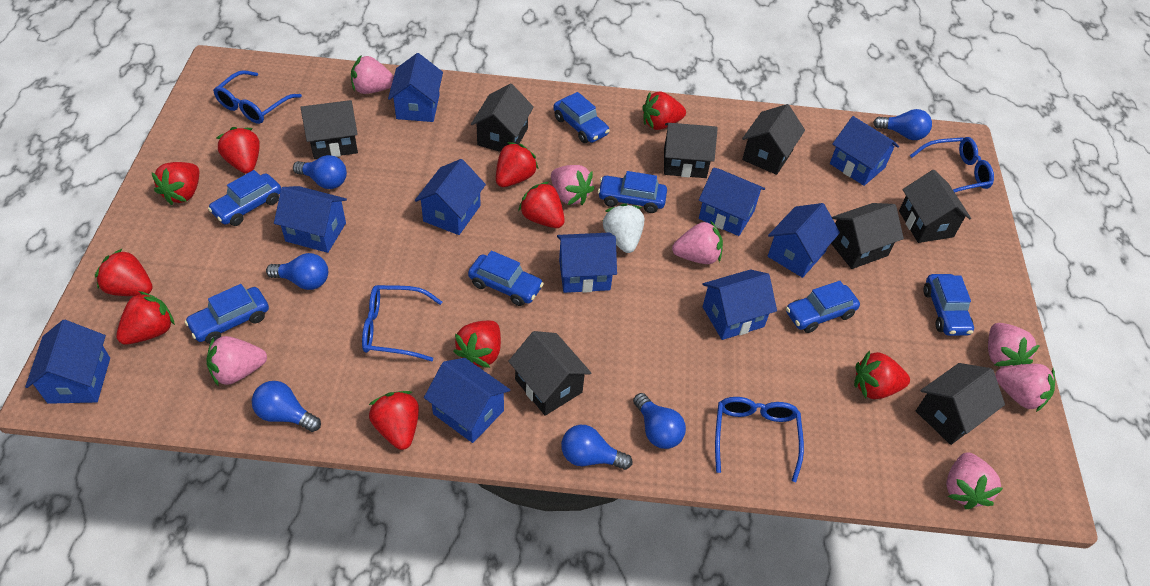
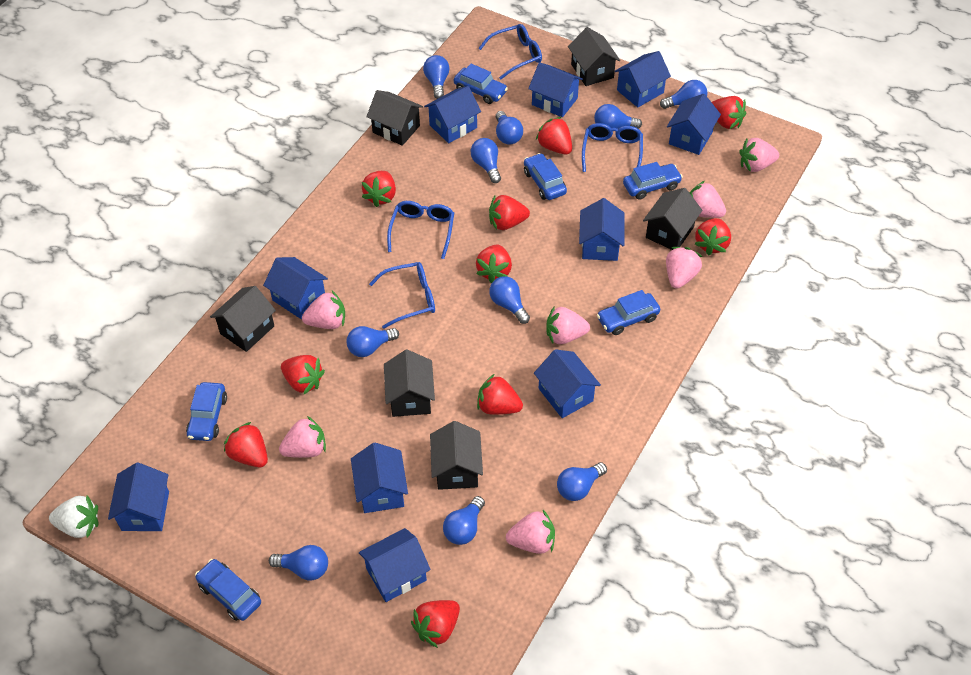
black house: 8 -> 6
blue car: 7 -> 6
blue light bulb: 6 -> 10

